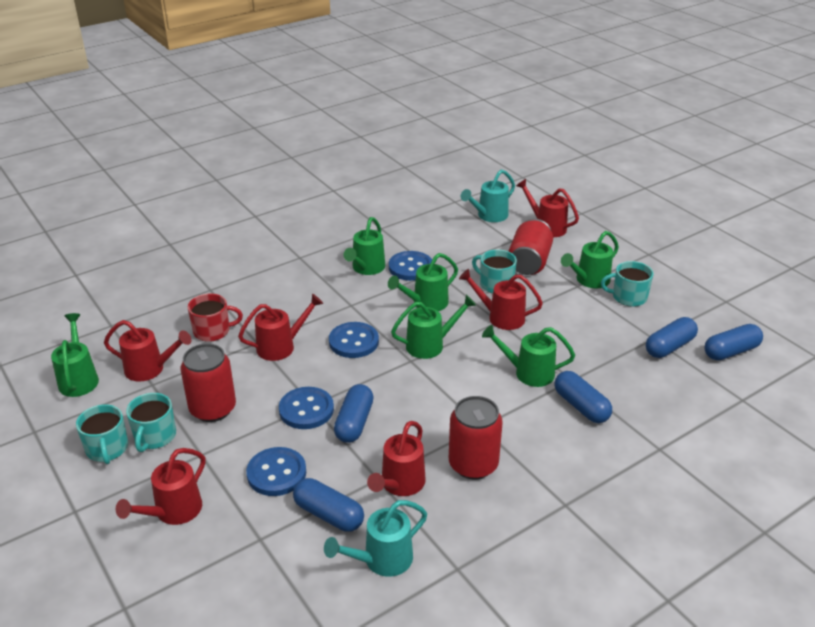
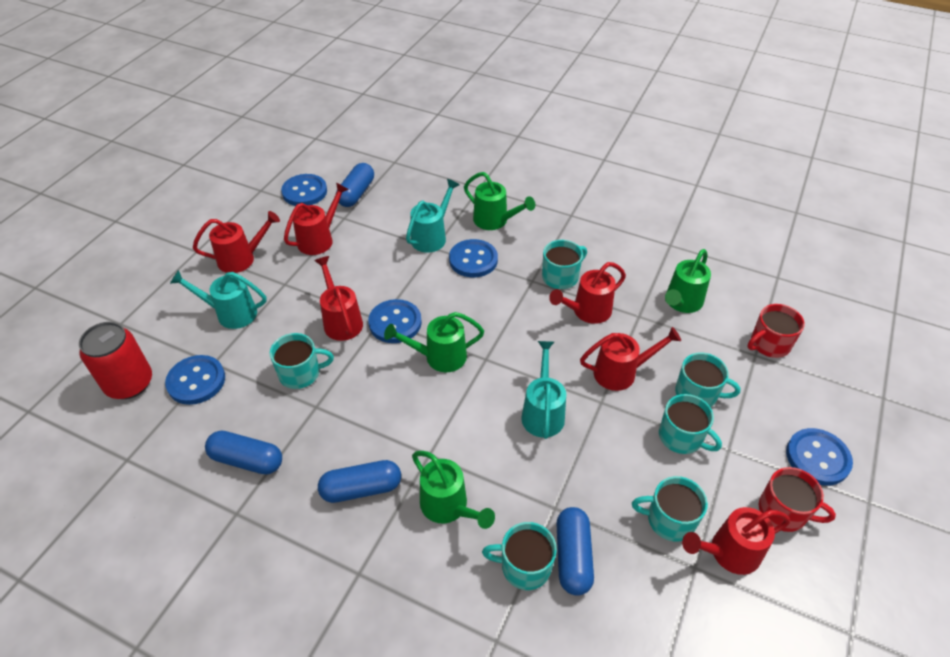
blue button: 4 -> 5
blue capsule: 5 -> 4
green watering can: 6 -> 4
red can: 3 -> 1
red mug: 1 -> 2
turquoise mug: 4 -> 6
turquoise watering can: 2 -> 3

